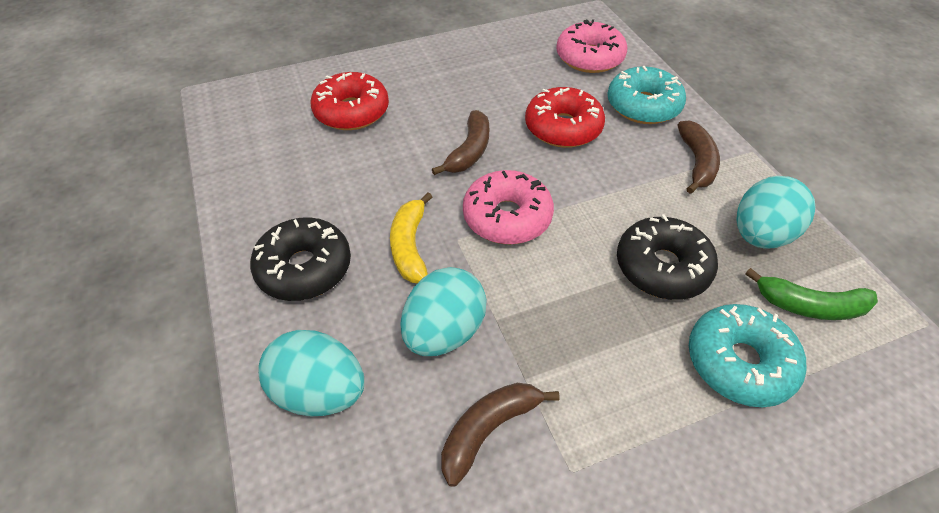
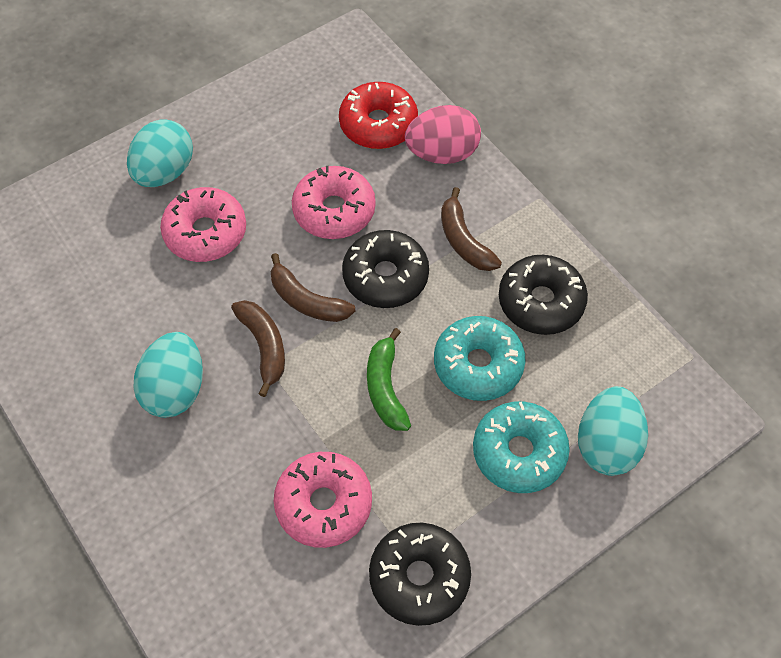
black donut: 2 -> 3
pink donut: 2 -> 3
pink egg: 0 -> 1
red donut: 2 -> 1
yellow banana: 1 -> 0

